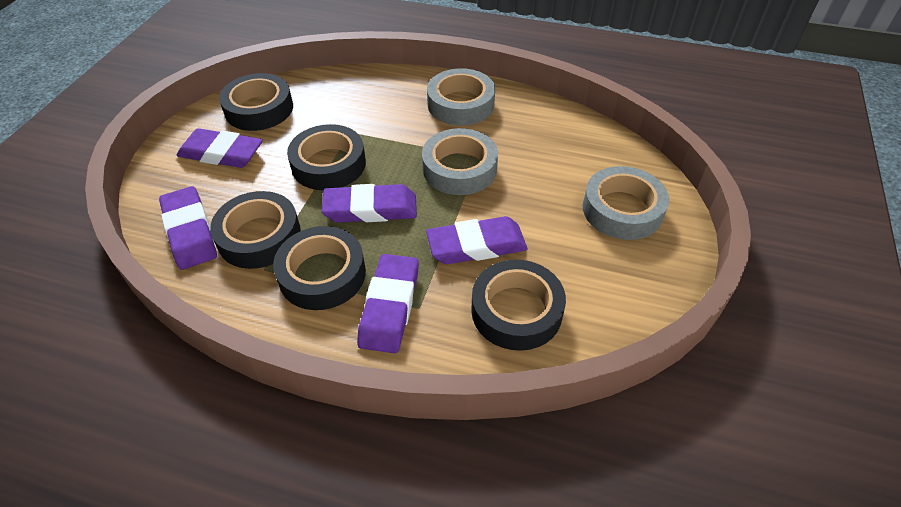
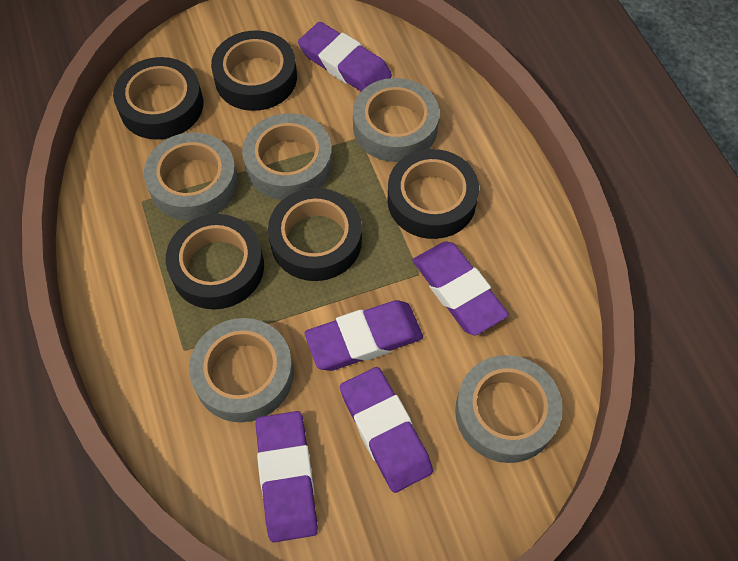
grey tape: 3 -> 5

